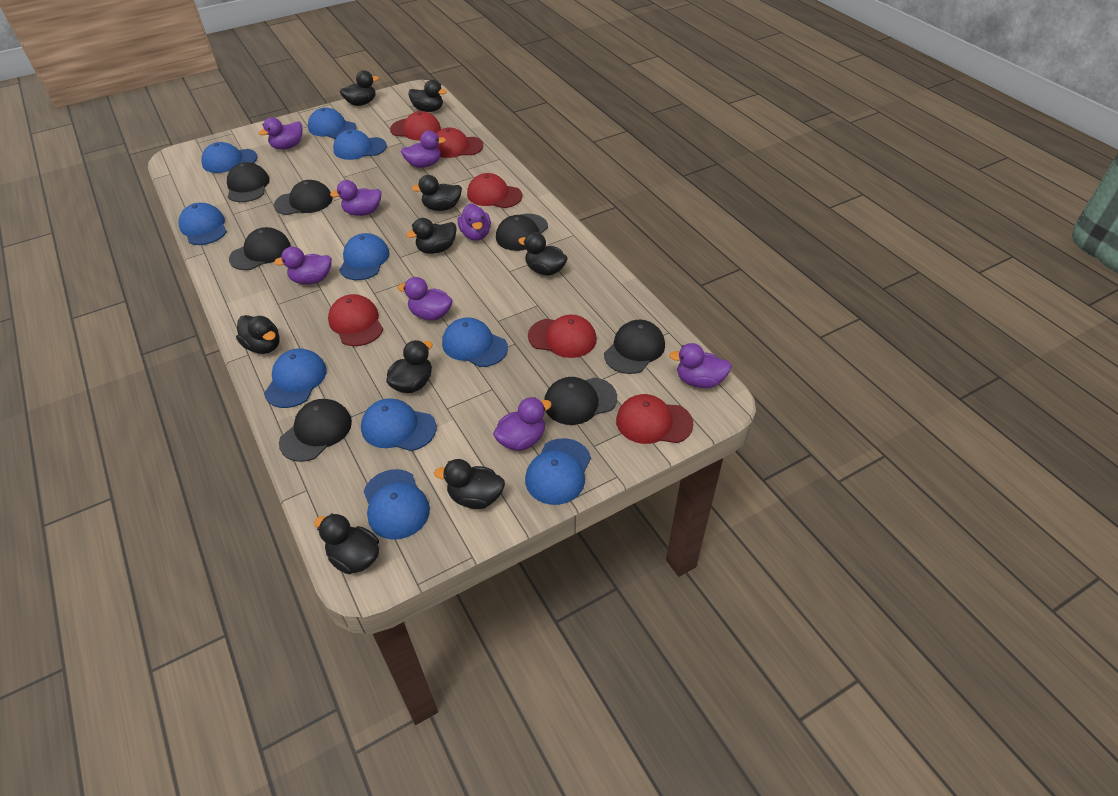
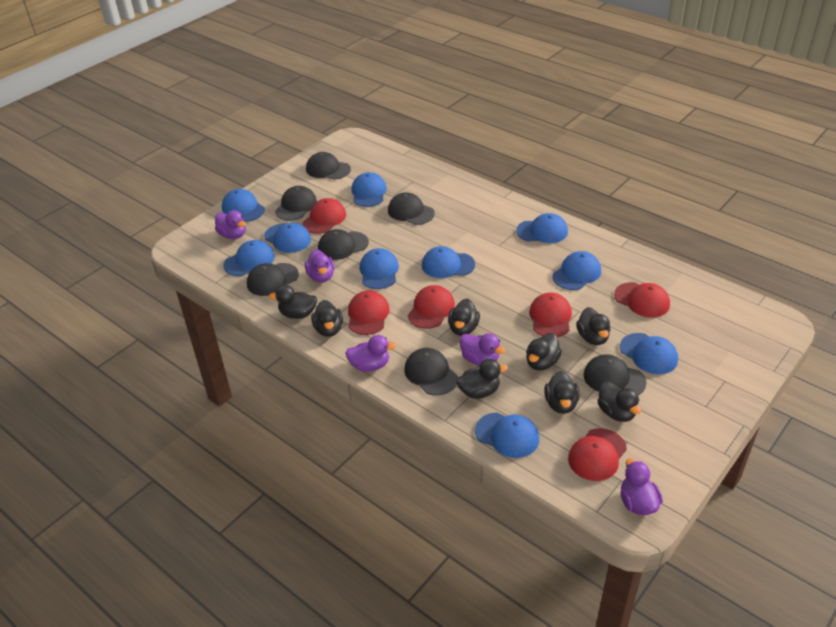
black duck: 9 -> 8
purple duck: 8 -> 5

